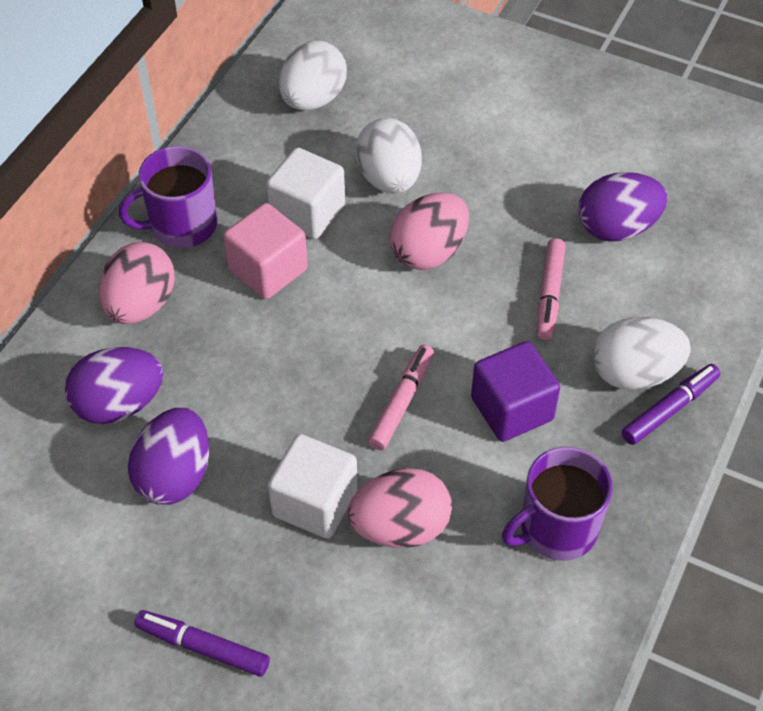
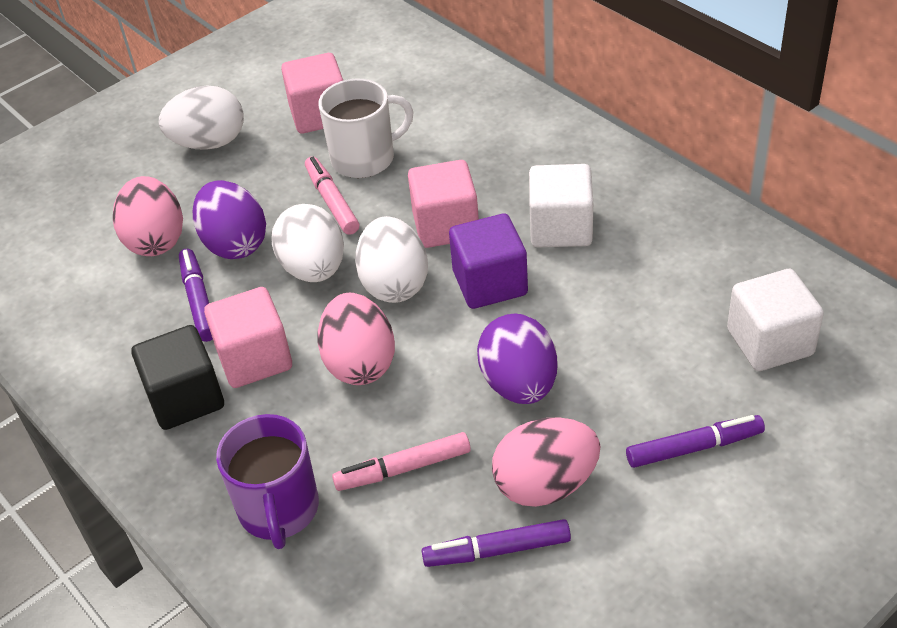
black cube: 0 -> 1
pink cube: 1 -> 3
purple egg: 3 -> 2
purple marker: 2 -> 3
purple mug: 2 -> 1
white mug: 0 -> 1

